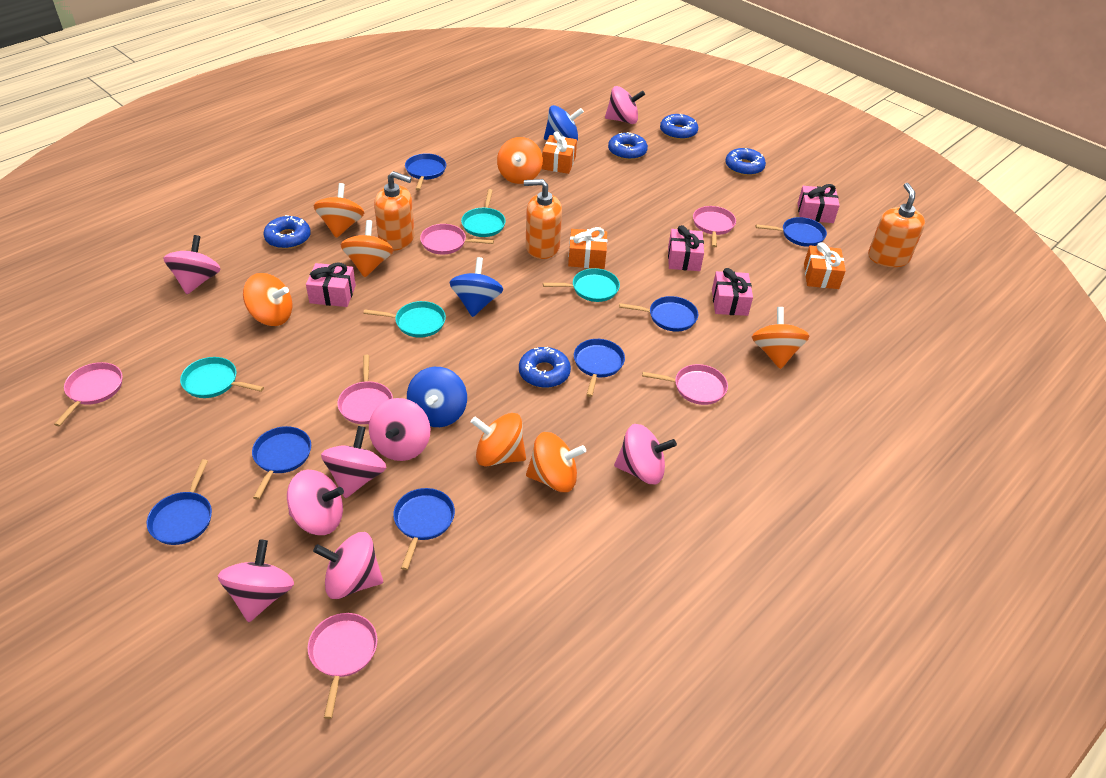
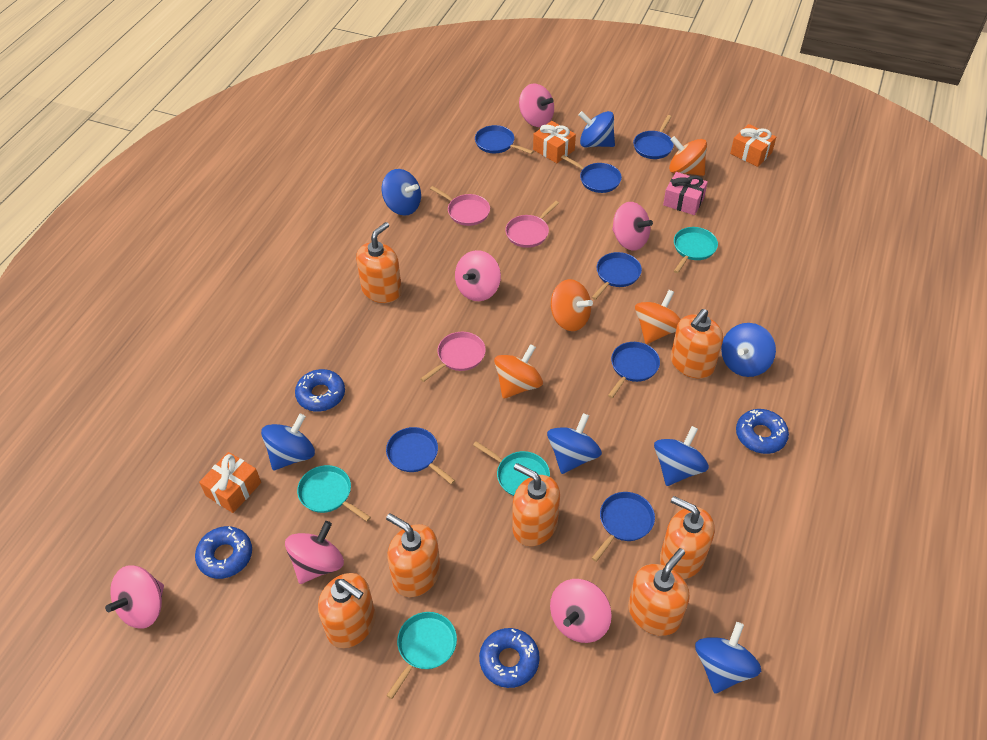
blue donut: 5 -> 4
blue spinning top: 3 -> 7
orange soap dispenser: 3 -> 7
orange spinning top: 7 -> 4
pink gift: 4 -> 1
pink pan: 6 -> 3
pink spinning top: 8 -> 6

